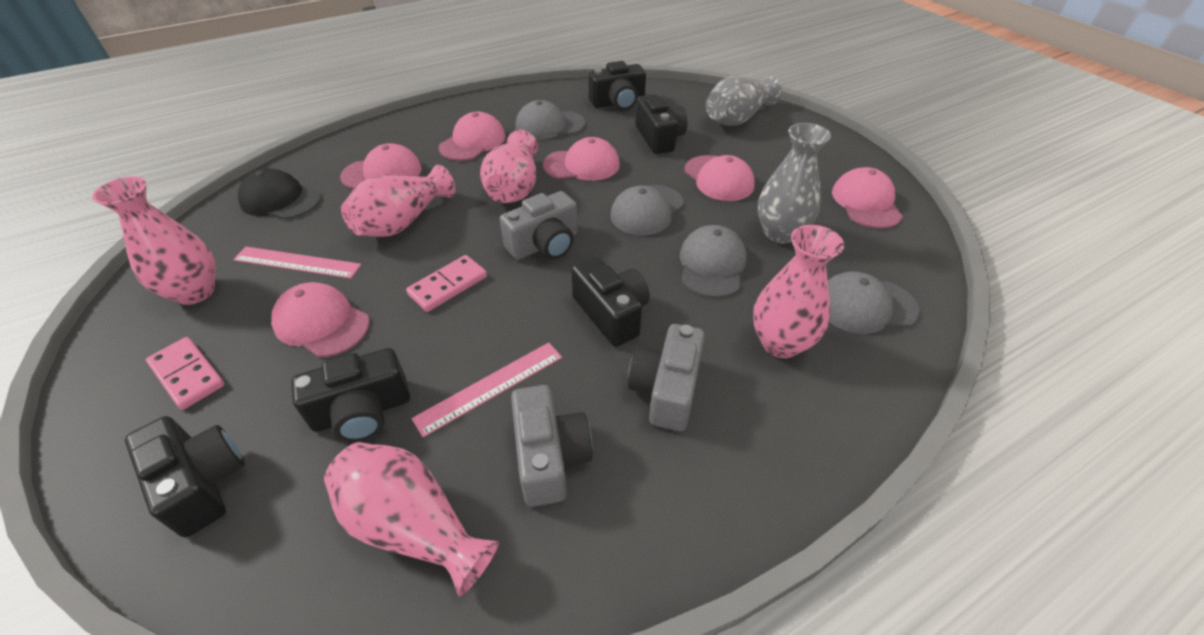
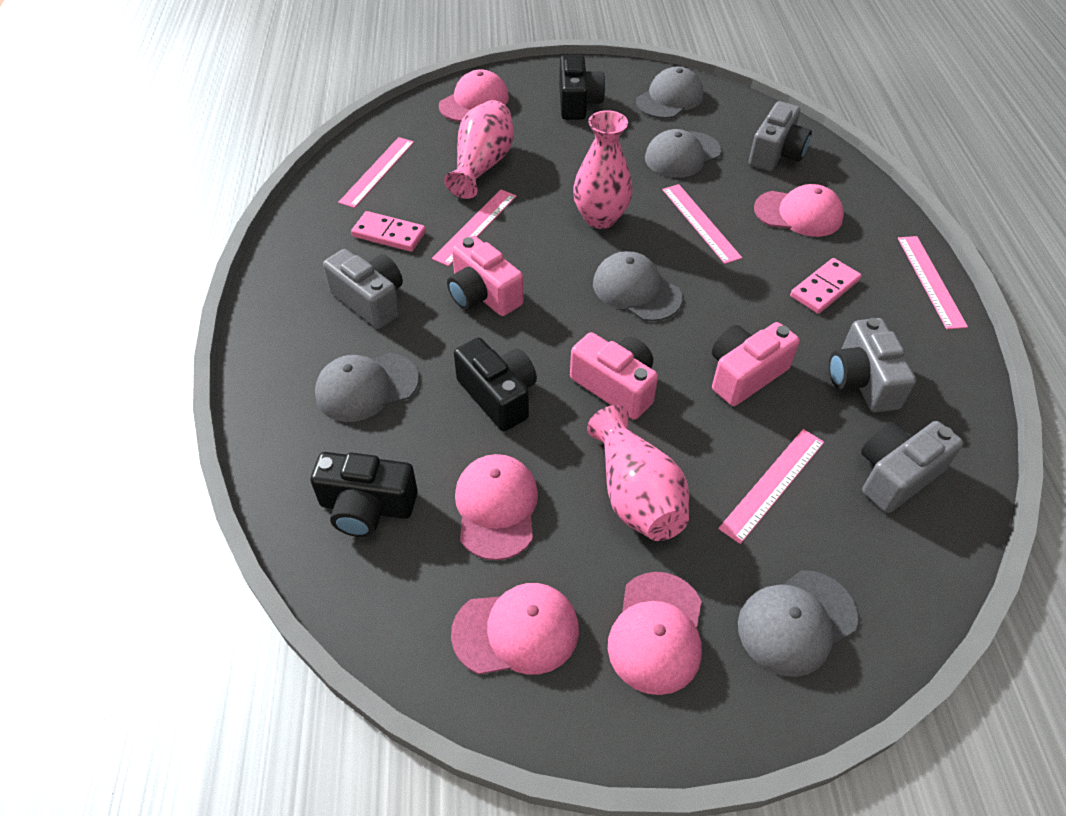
black camera: 5 -> 3
black cap: 1 -> 0
grey camera: 3 -> 4
grey cap: 4 -> 5
grey vase: 2 -> 0
pink camera: 0 -> 3
pink cap: 6 -> 5
pink ruler: 2 -> 5
pink vase: 5 -> 3

